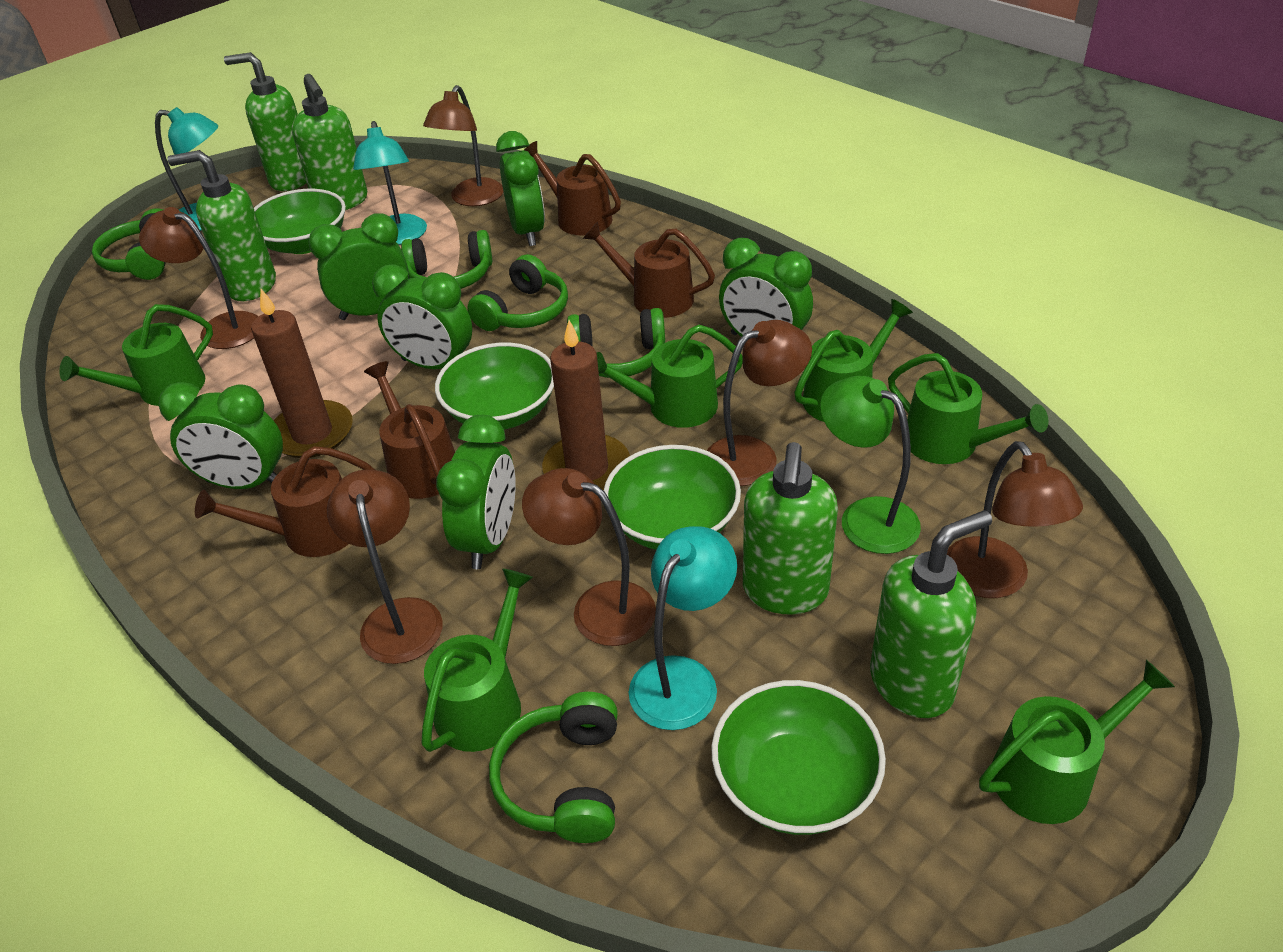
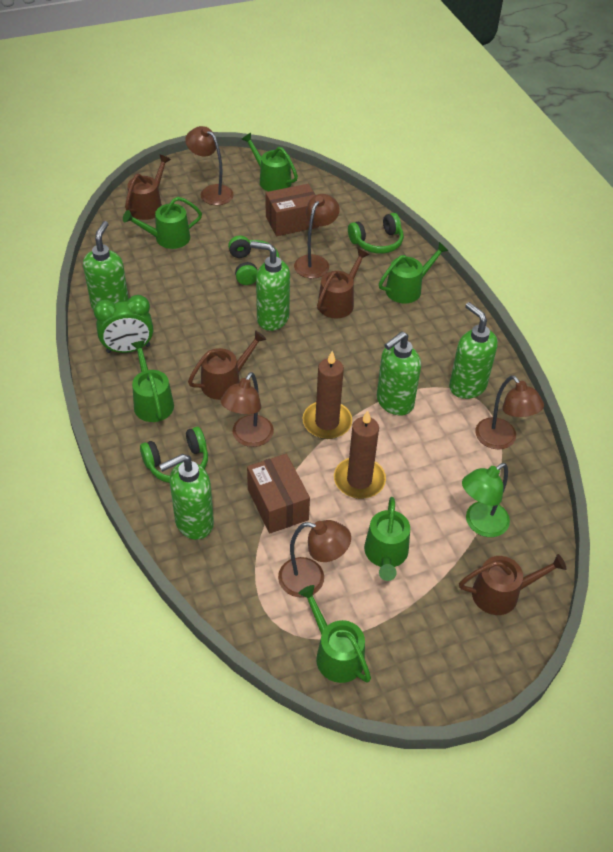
brown box: 0 -> 2
brown lamp: 6 -> 5
green bowl: 4 -> 0
green clock: 6 -> 1
green headphones: 5 -> 3
turquoise lamp: 3 -> 0

